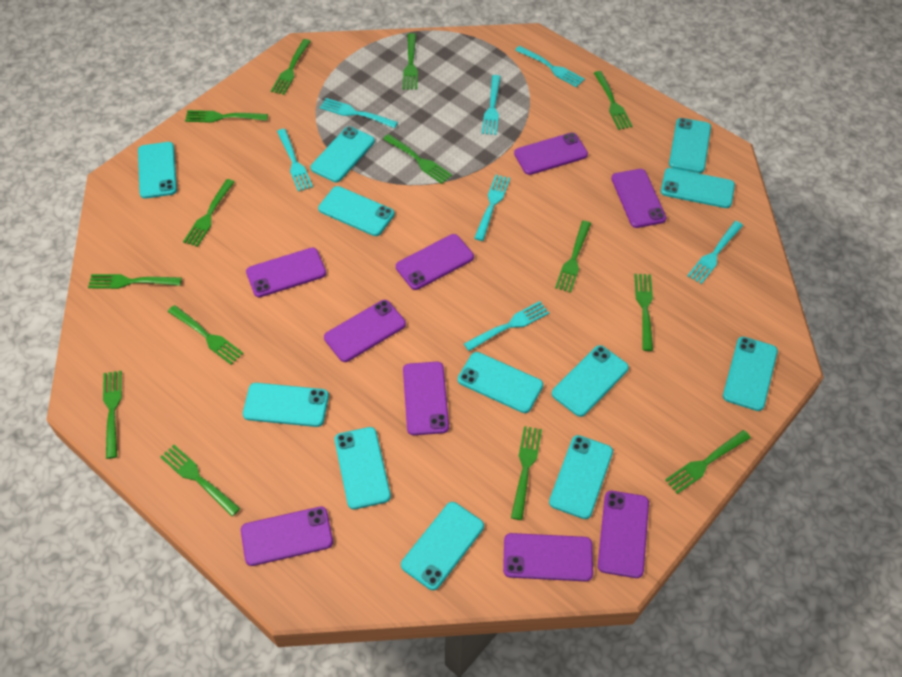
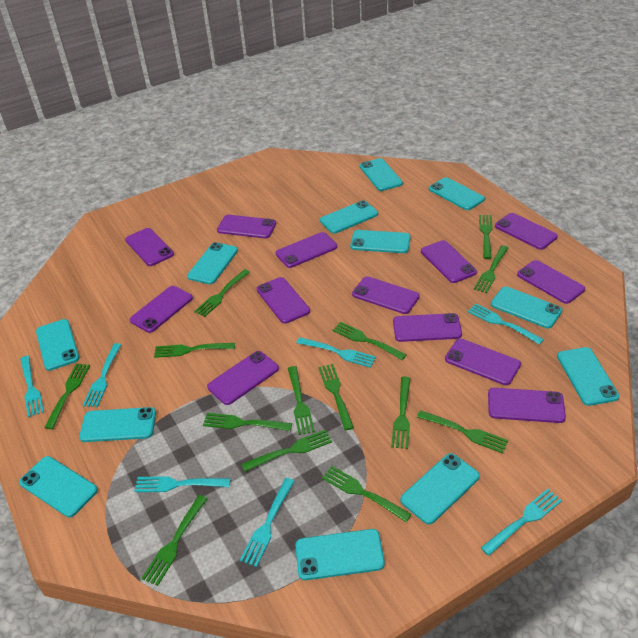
purple phone: 9 -> 13

